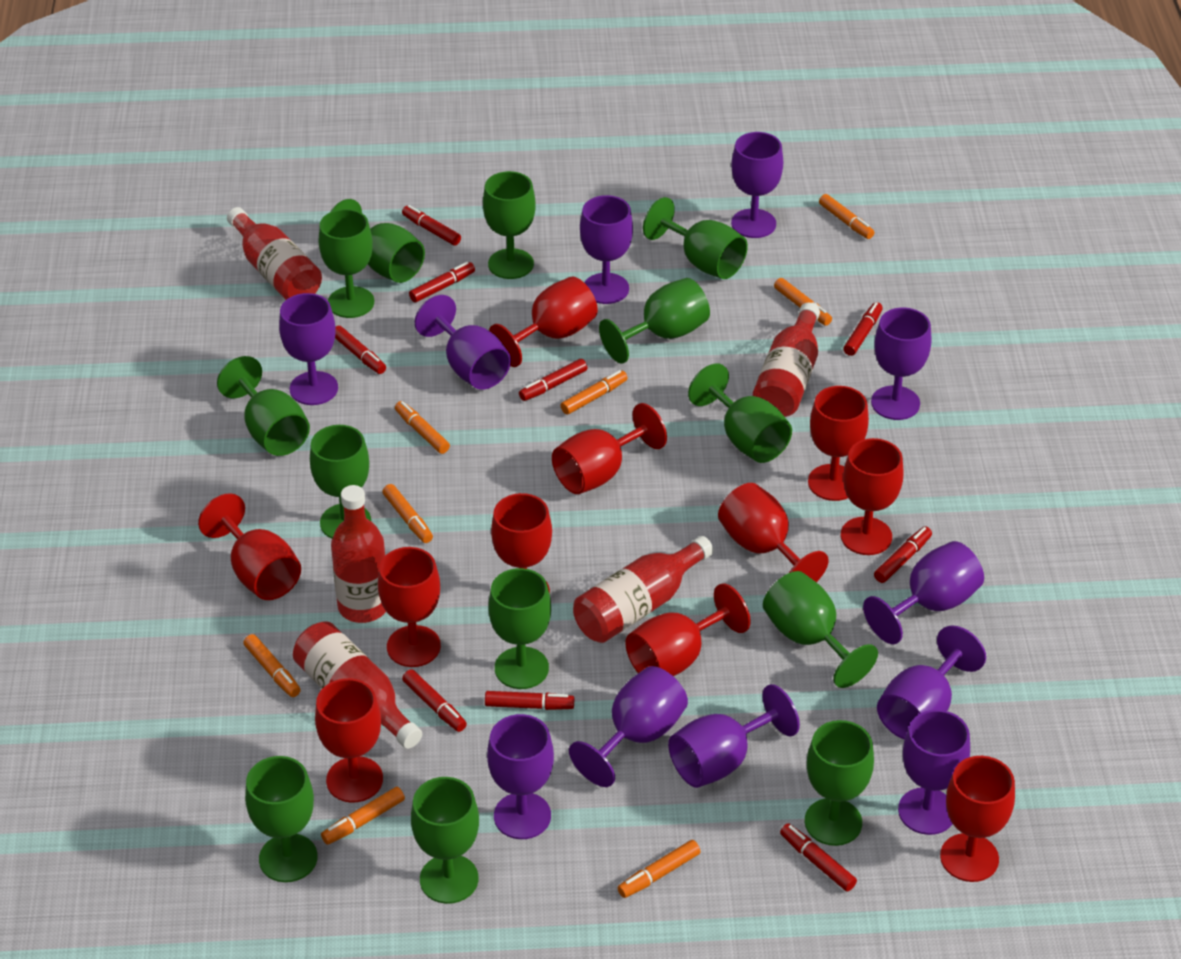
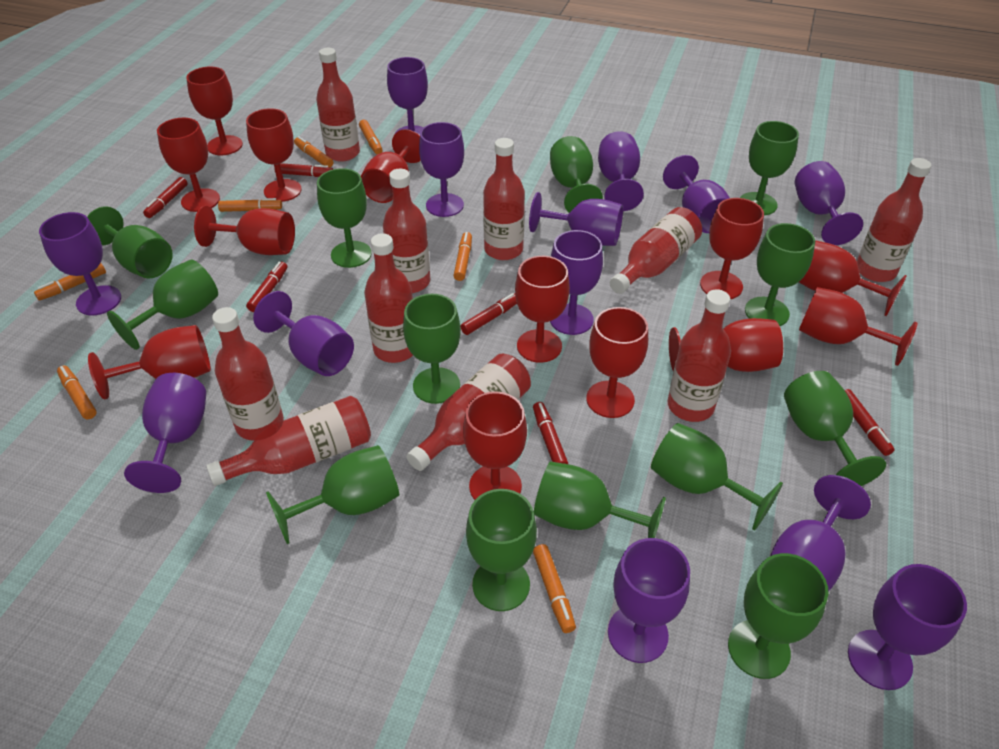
orange marker: 8 -> 7
purple goblet: 11 -> 13
red bottle: 5 -> 10
red goblet: 11 -> 13
red marker: 9 -> 6

